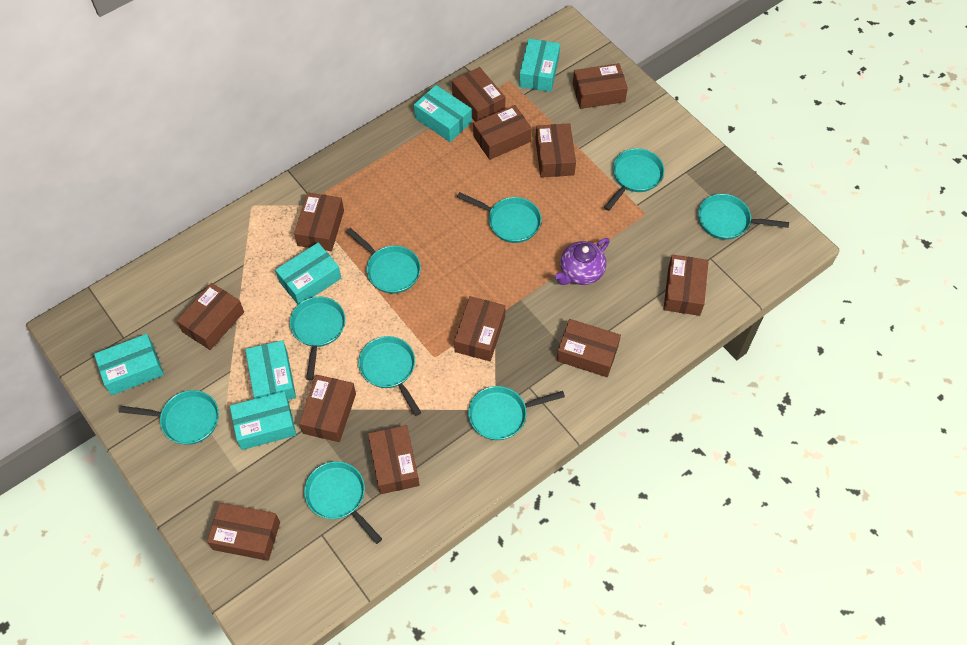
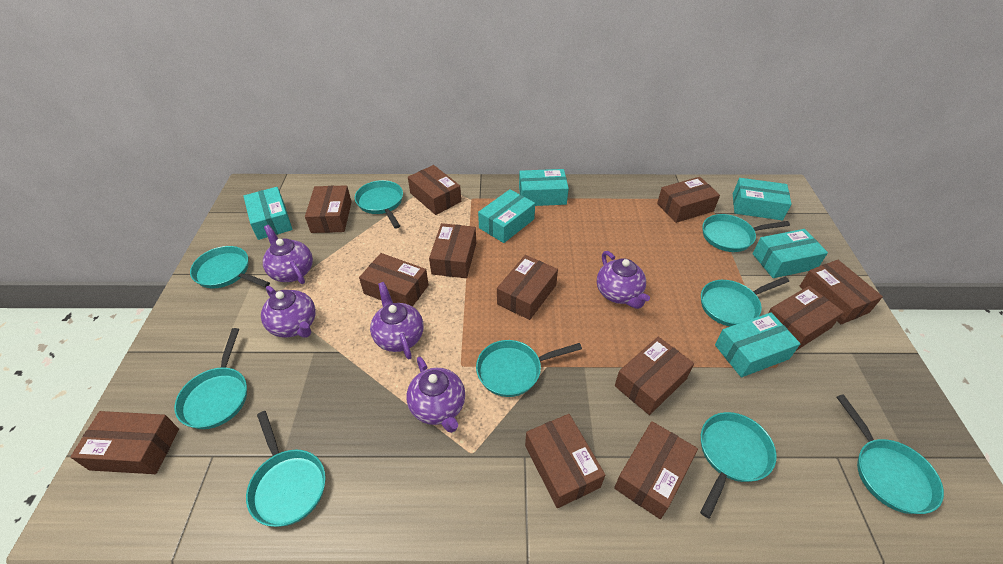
purple teapot: 1 -> 5

